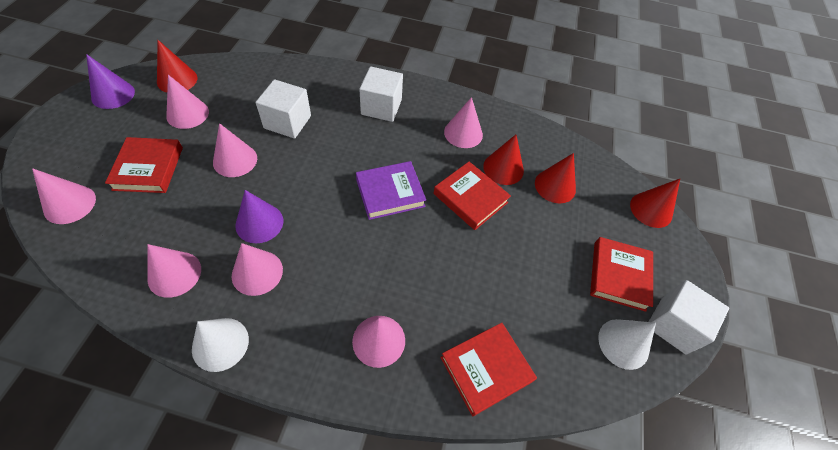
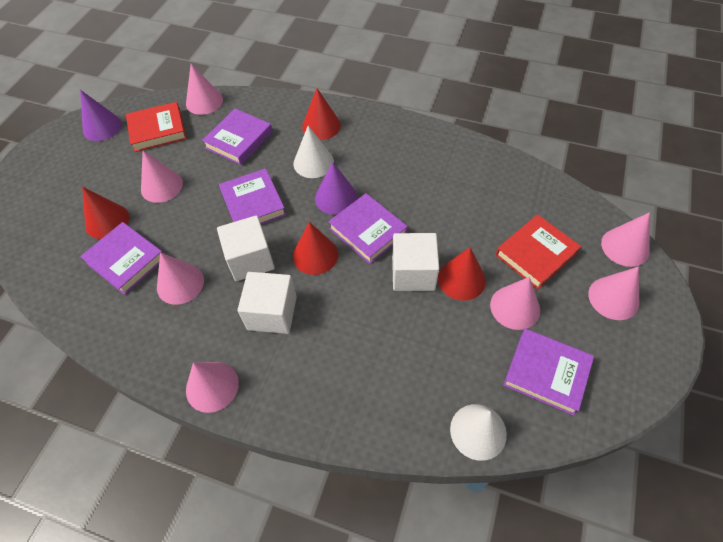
purple book: 1 -> 5
red book: 4 -> 2

